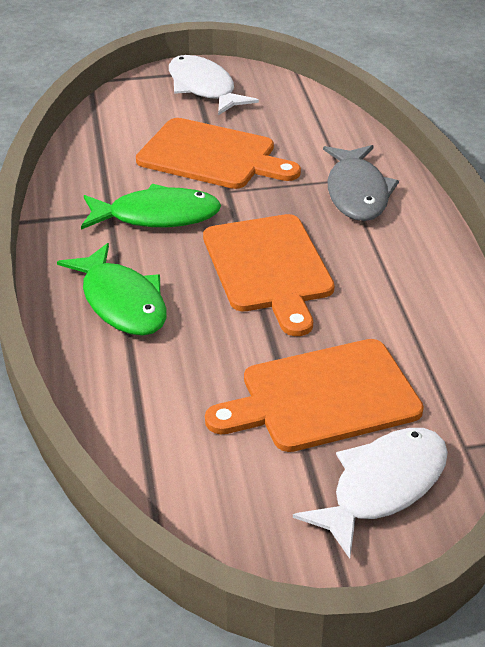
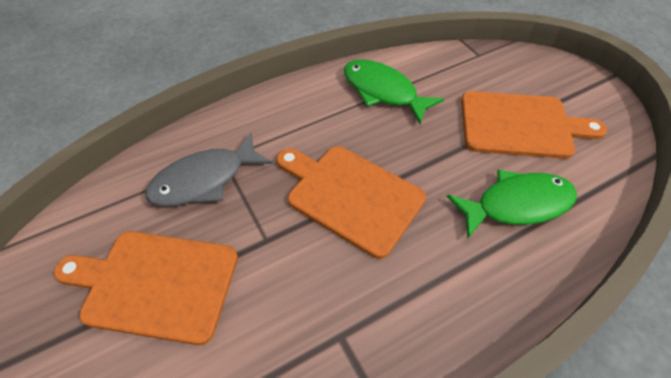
white fish: 2 -> 0

